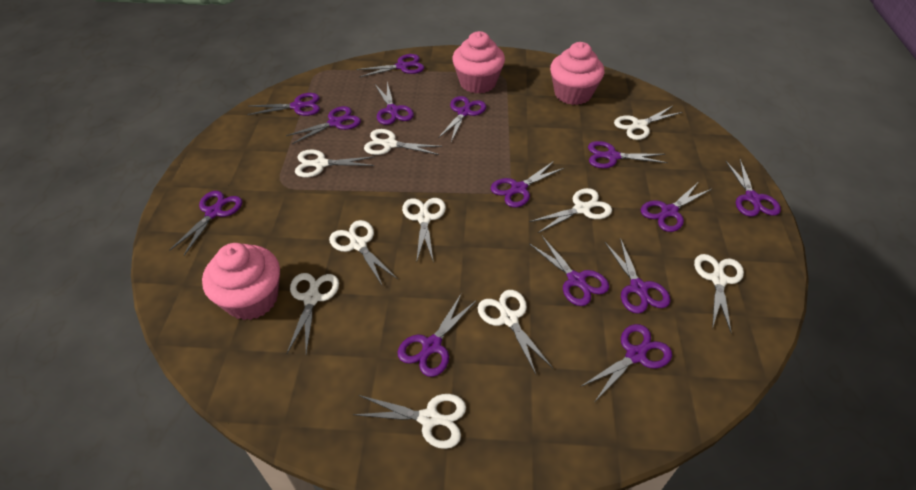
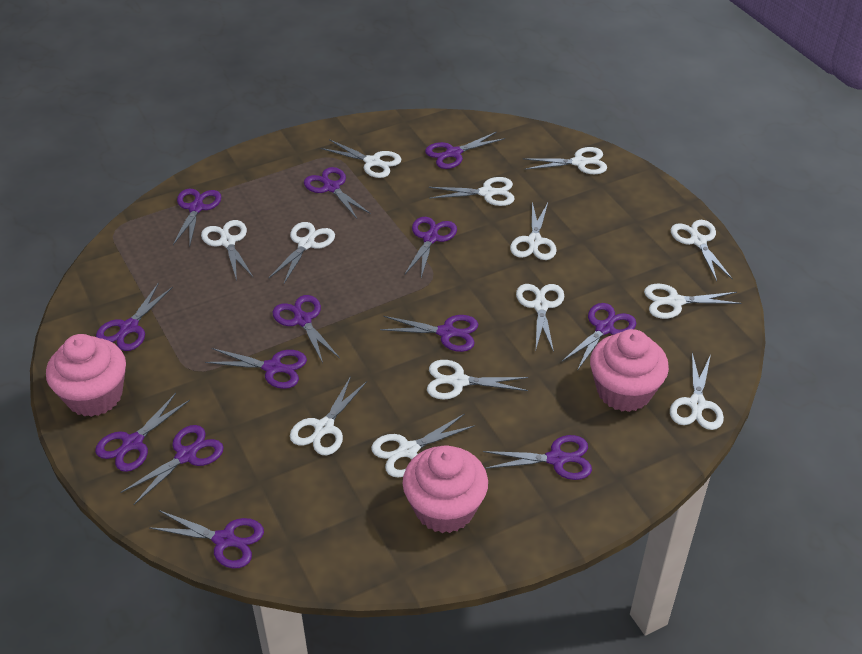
purple scissors: 14 -> 13
white scissors: 10 -> 13

